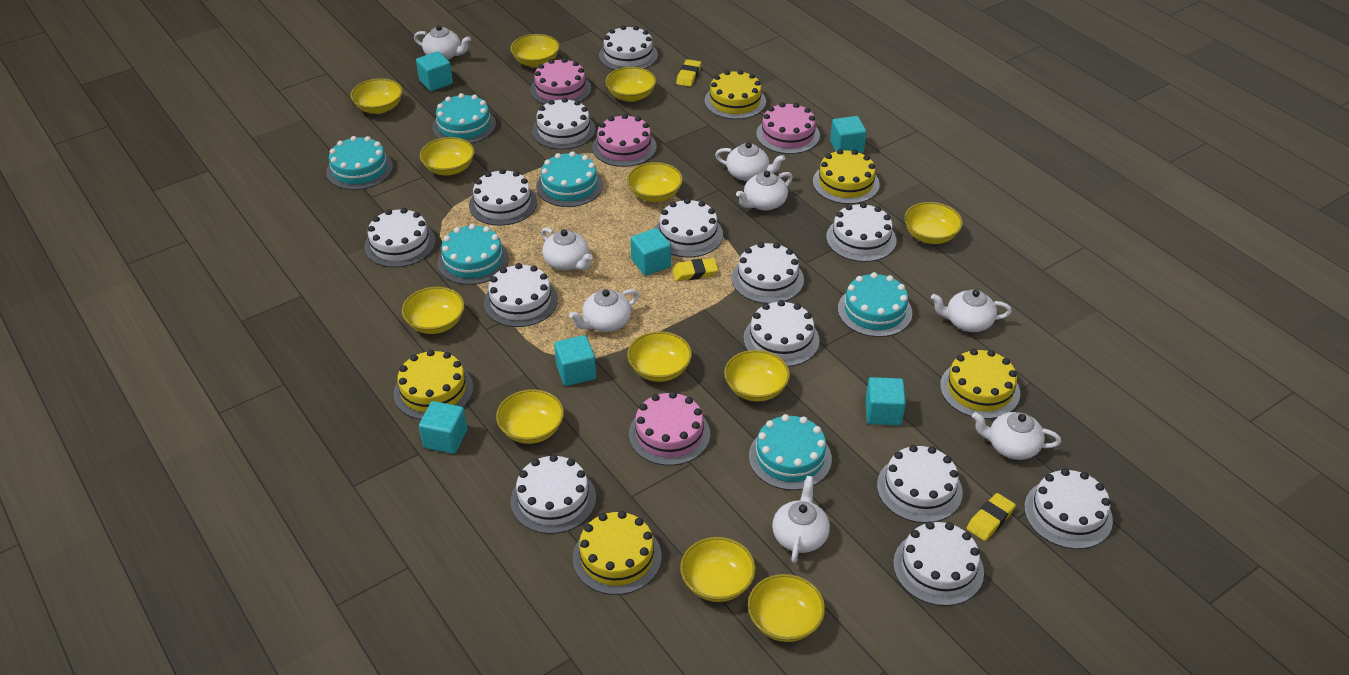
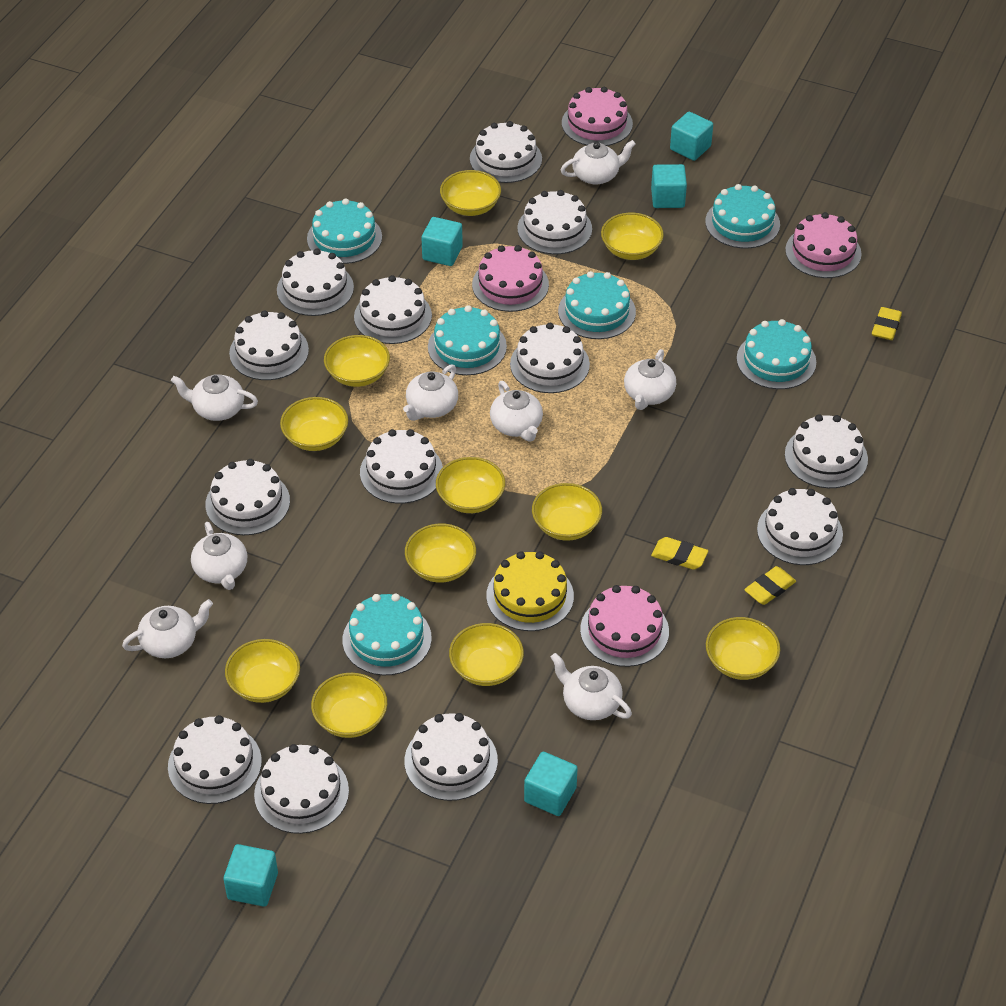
turquoise cube: 6 -> 5
yellow bowl: 12 -> 11
yellow cake: 5 -> 1

